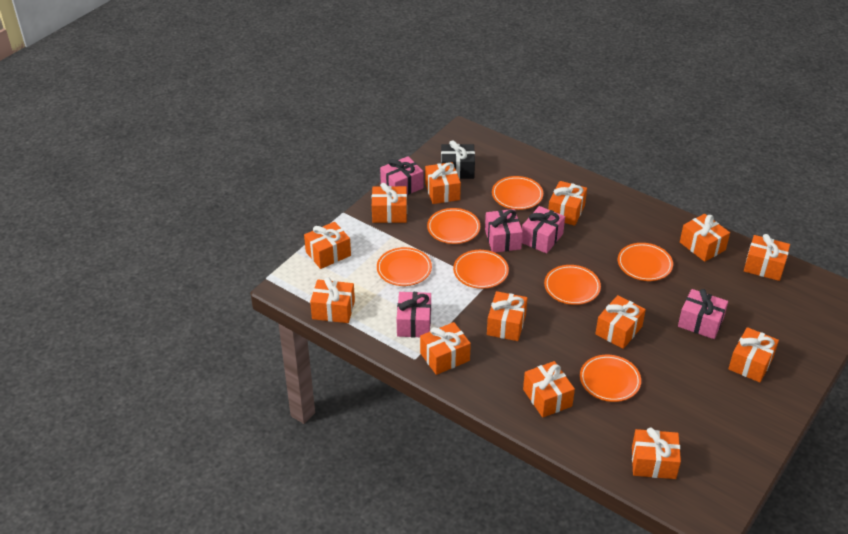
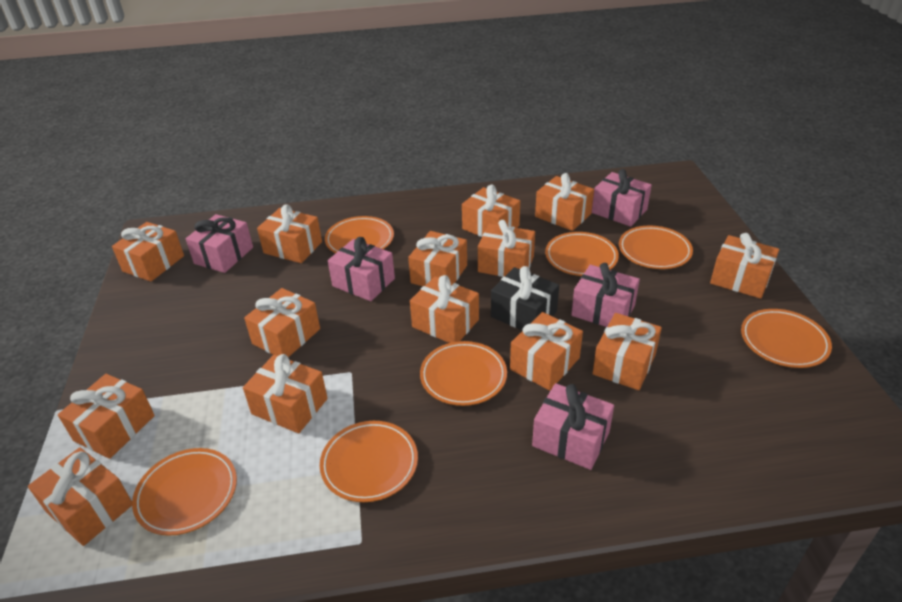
orange gift: 13 -> 14

